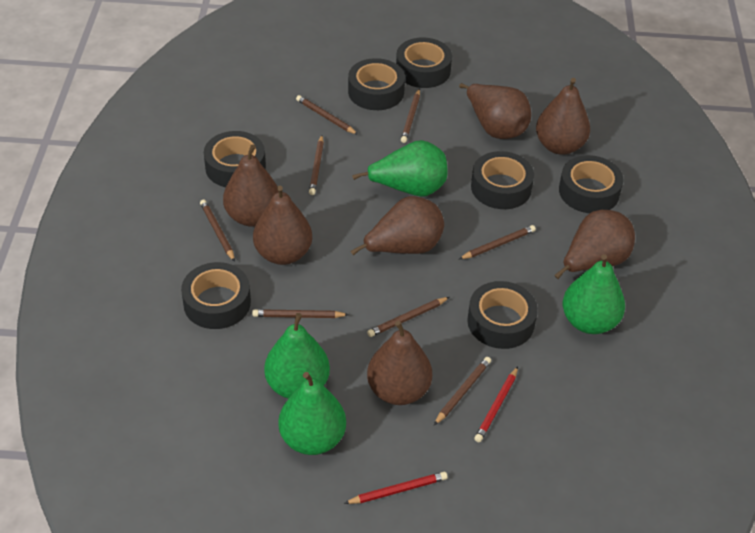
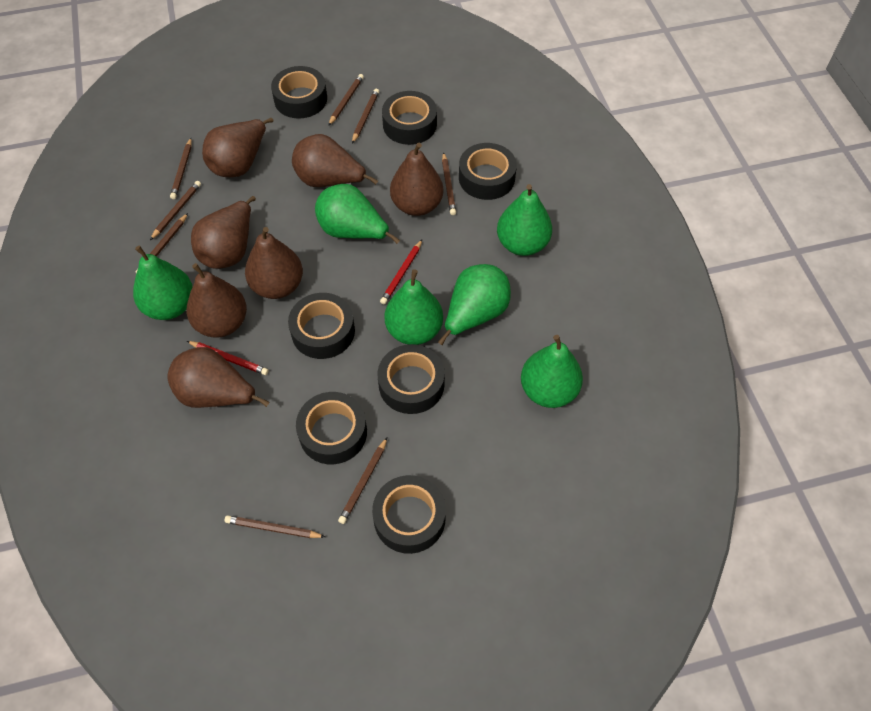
green pear: 4 -> 6

